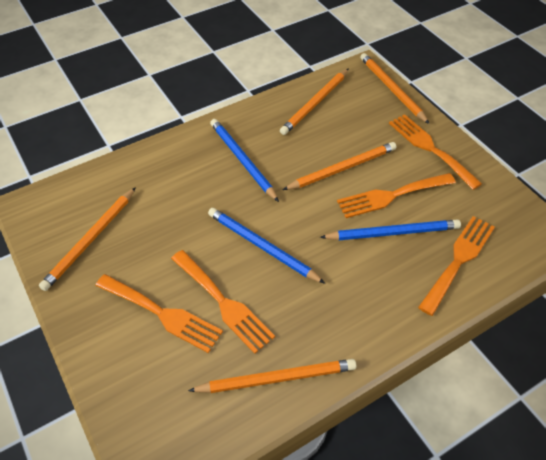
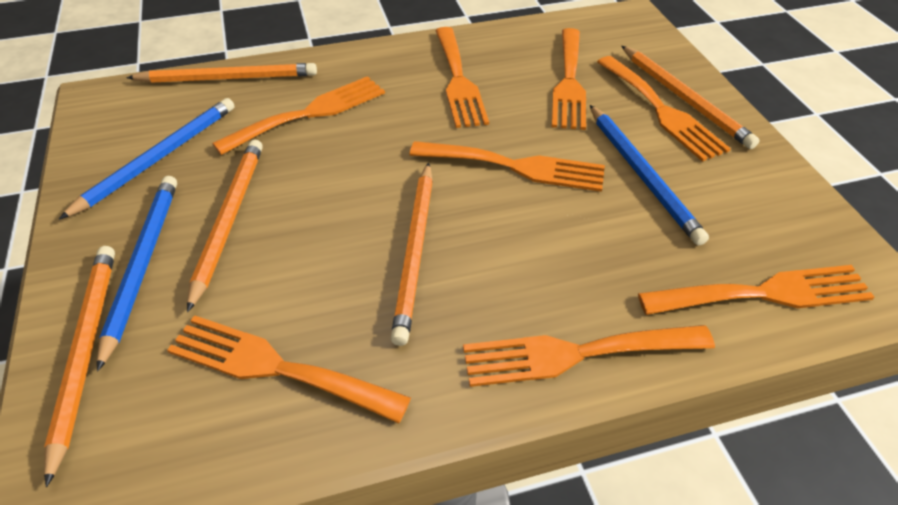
orange fork: 5 -> 8

